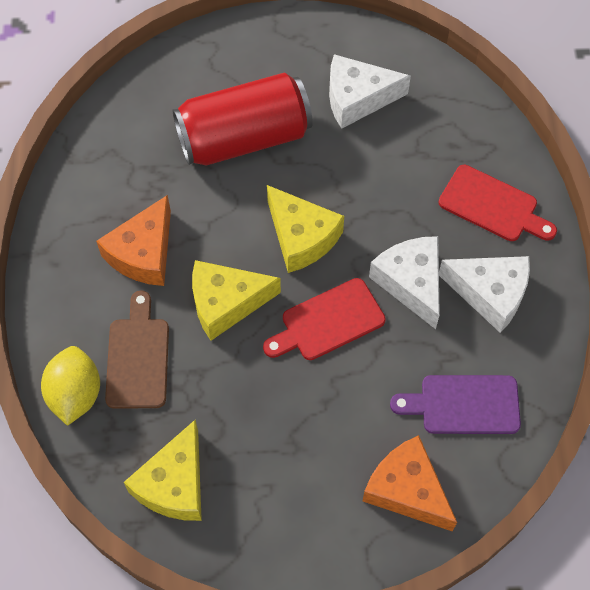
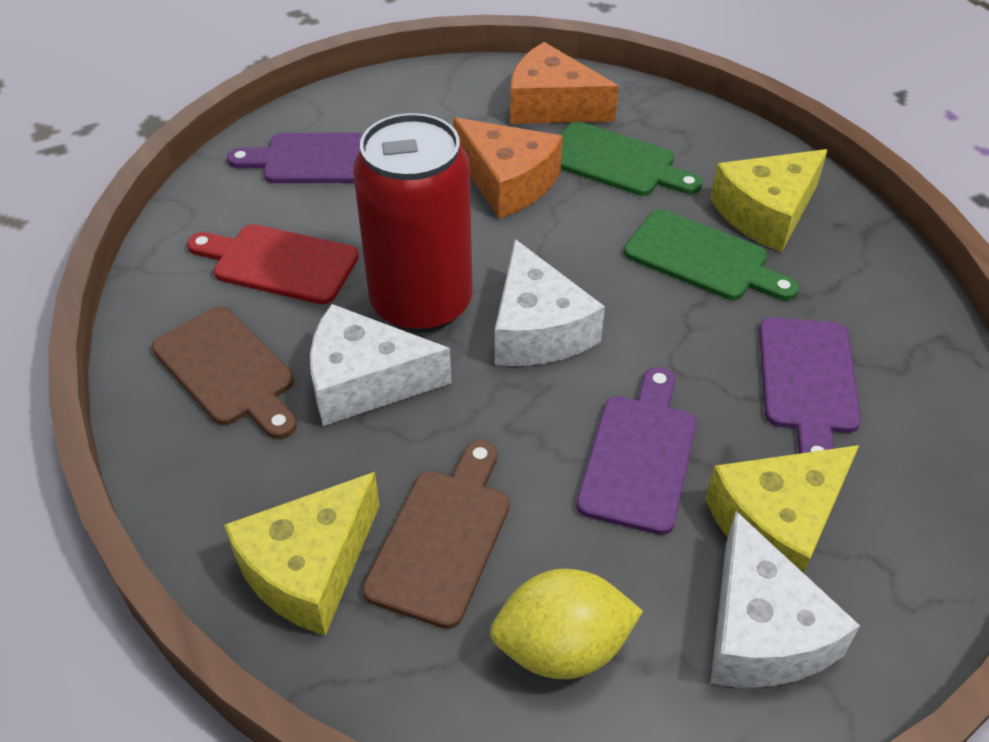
brown cutting board: 1 -> 2
green cutting board: 0 -> 2
purple cutting board: 1 -> 3
red cutting board: 2 -> 1

